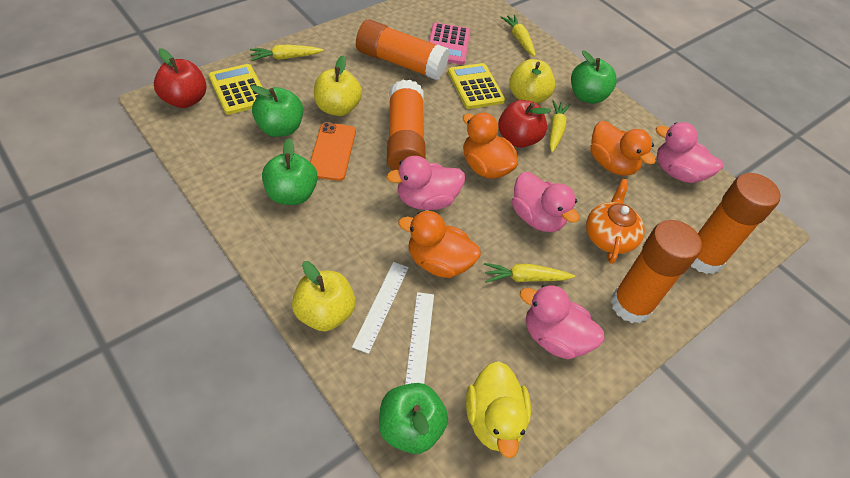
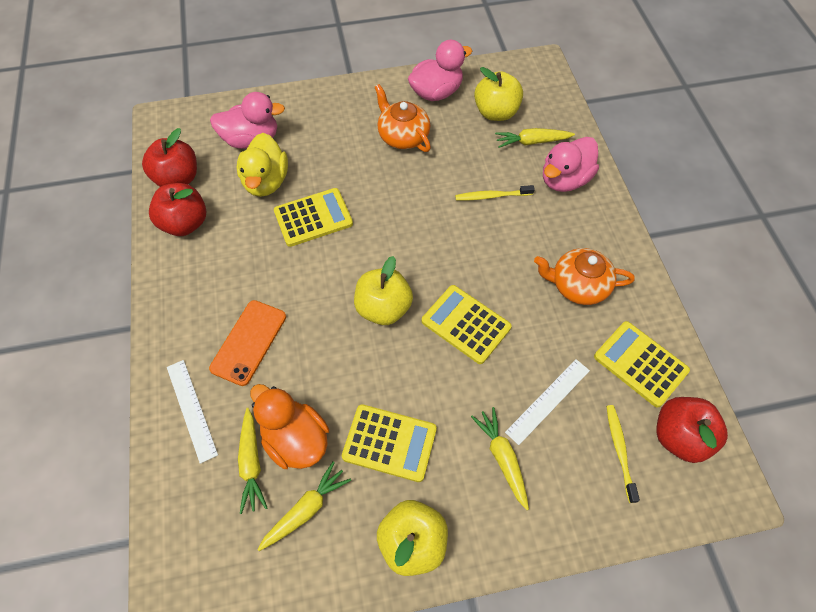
green apple: 4 -> 0
orange duck: 3 -> 1
orange glue stick: 4 -> 0
orange teapot: 1 -> 2
pink calculator: 1 -> 0
pink duck: 4 -> 3
red apple: 2 -> 3
yellow calculator: 2 -> 4
yellow toothbrush: 0 -> 2

